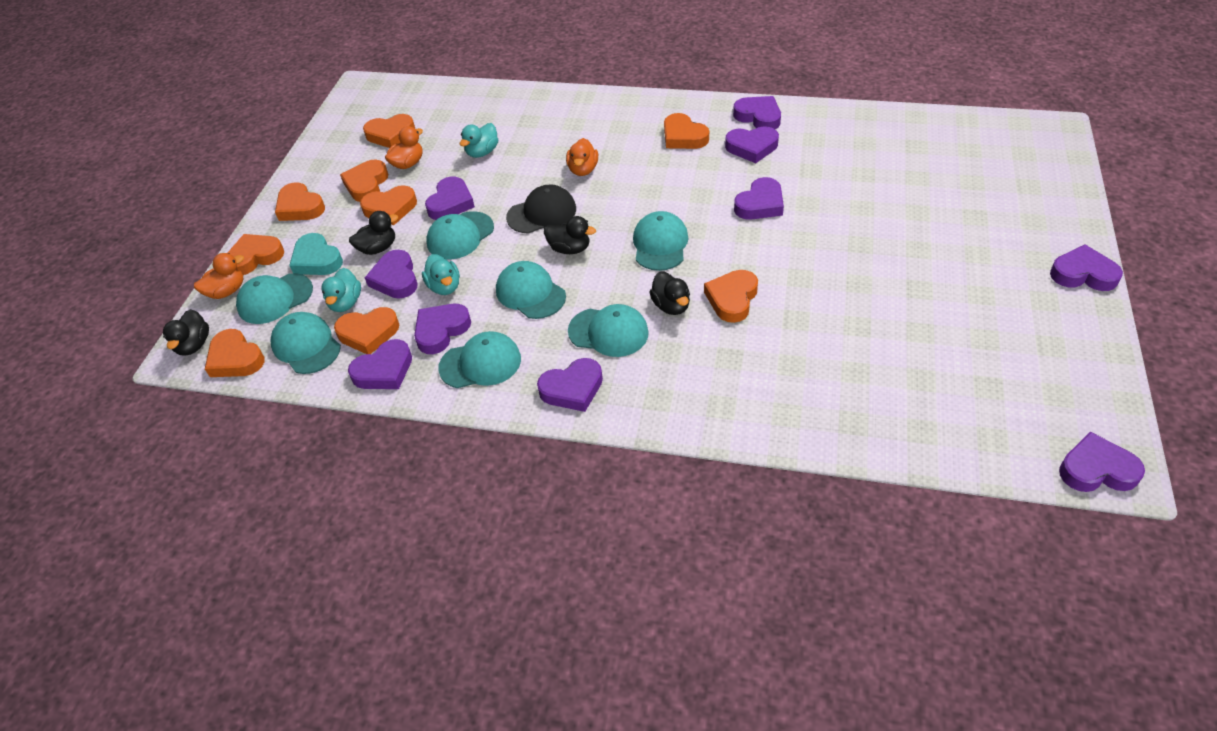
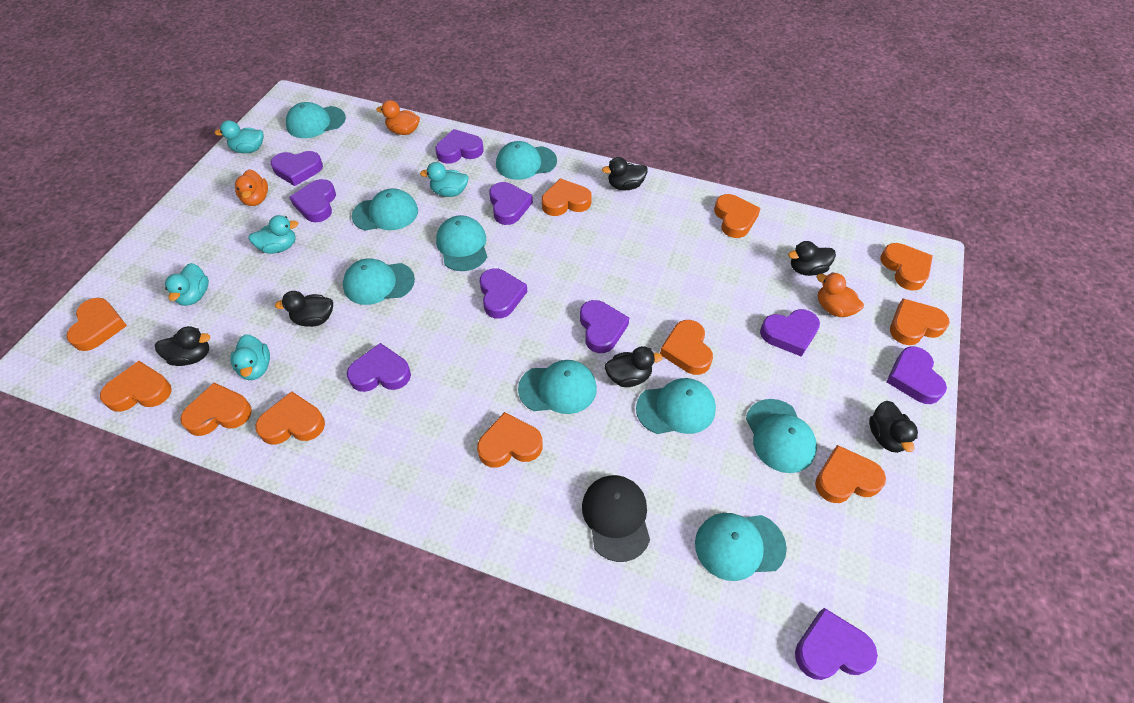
black duck: 4 -> 6
orange heart: 9 -> 11
turquoise cap: 7 -> 9
turquoise duck: 3 -> 5
turquoise heart: 1 -> 0

